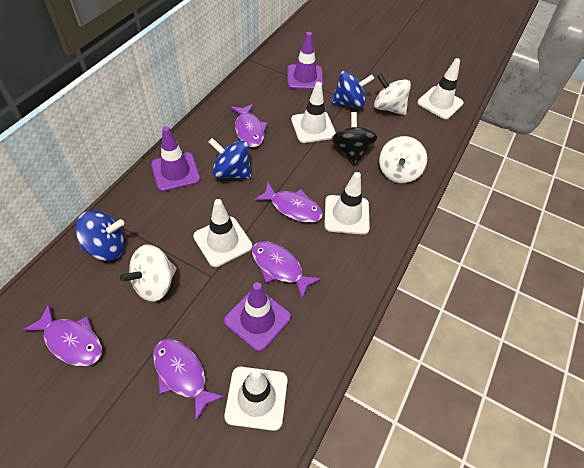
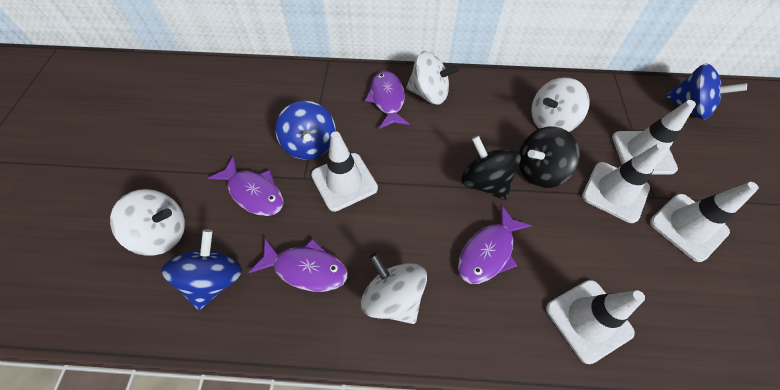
black spinning top: 1 -> 2
purple fish: 5 -> 4
purple traffic cone: 3 -> 0
white spinning top: 3 -> 4

